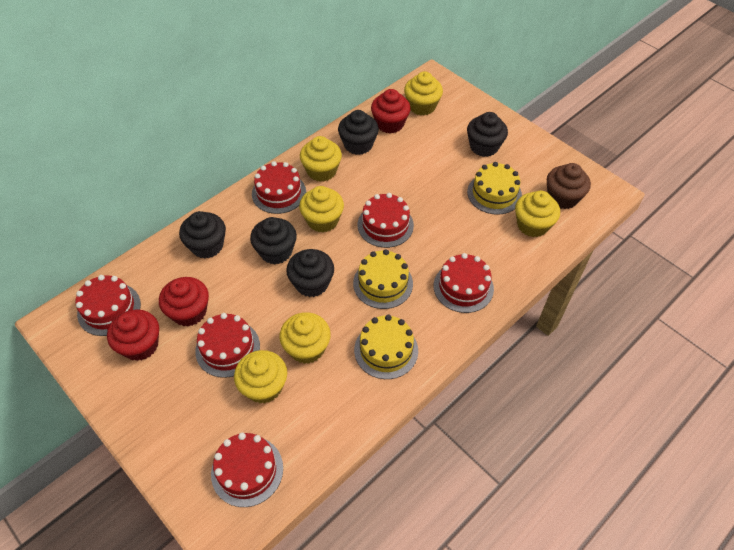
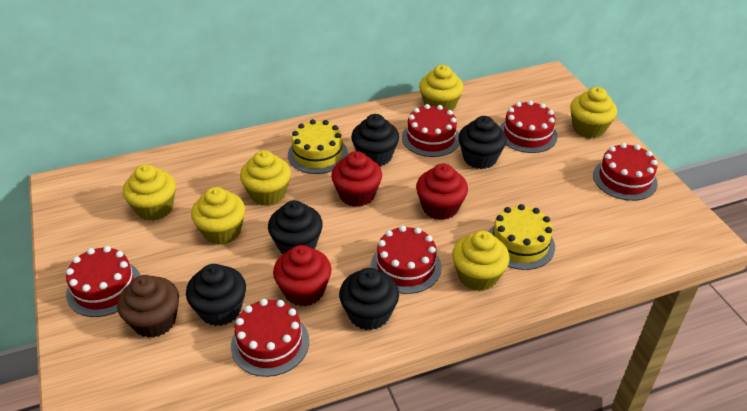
yellow cake: 3 -> 2

